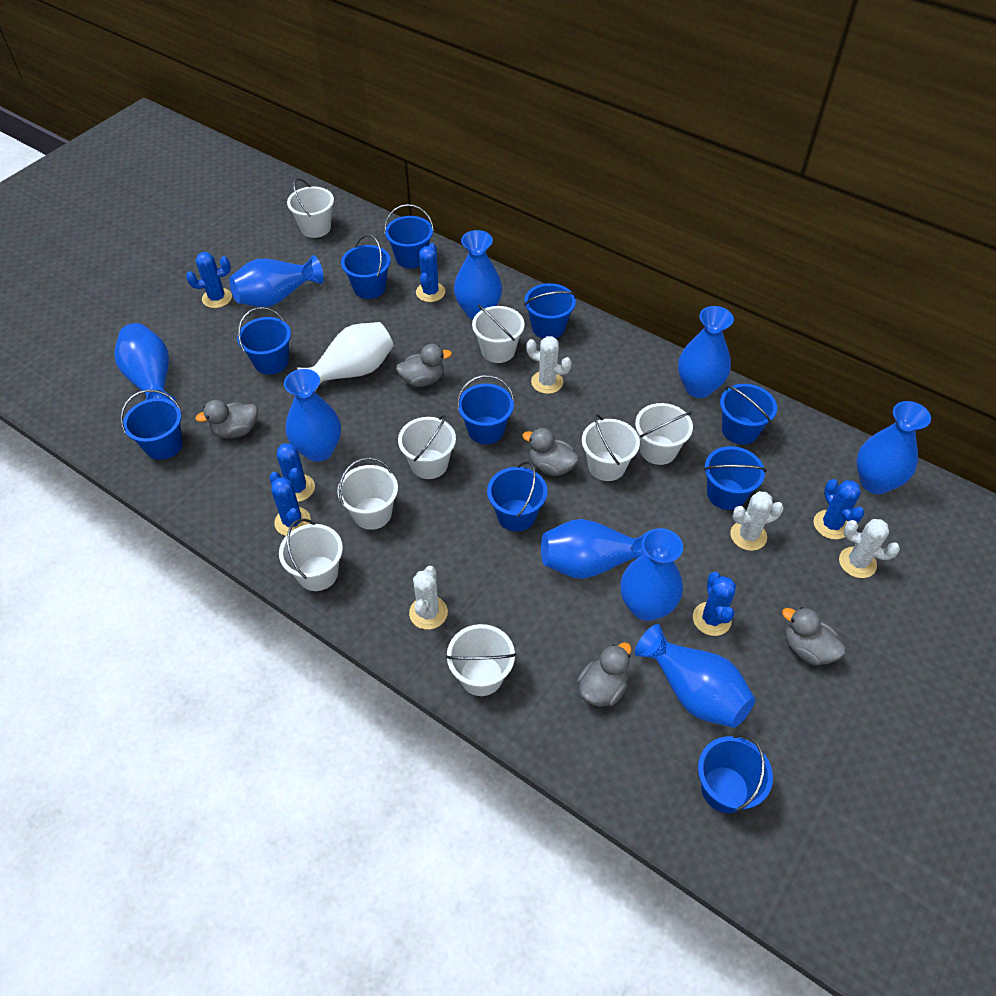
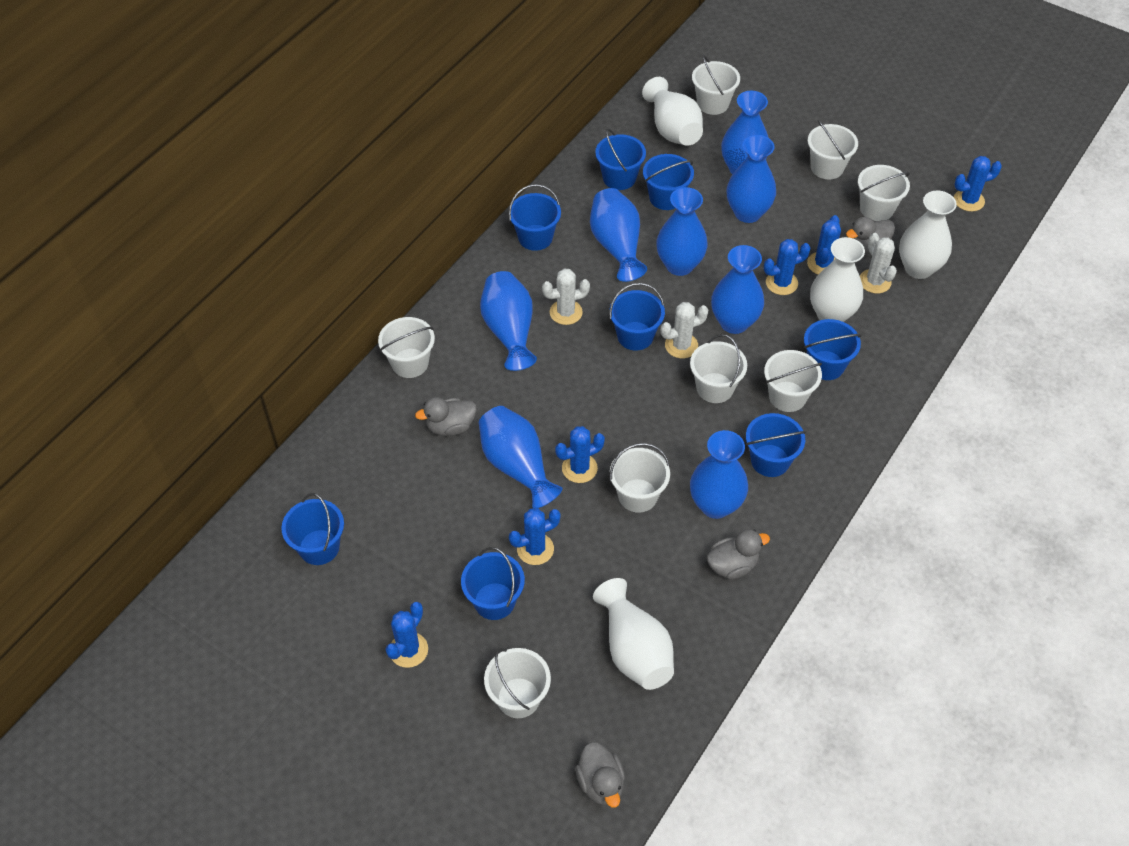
blue bucket: 10 -> 8
blue vase: 9 -> 8
grey duck: 5 -> 4
white cactus: 4 -> 3
white vase: 1 -> 4

